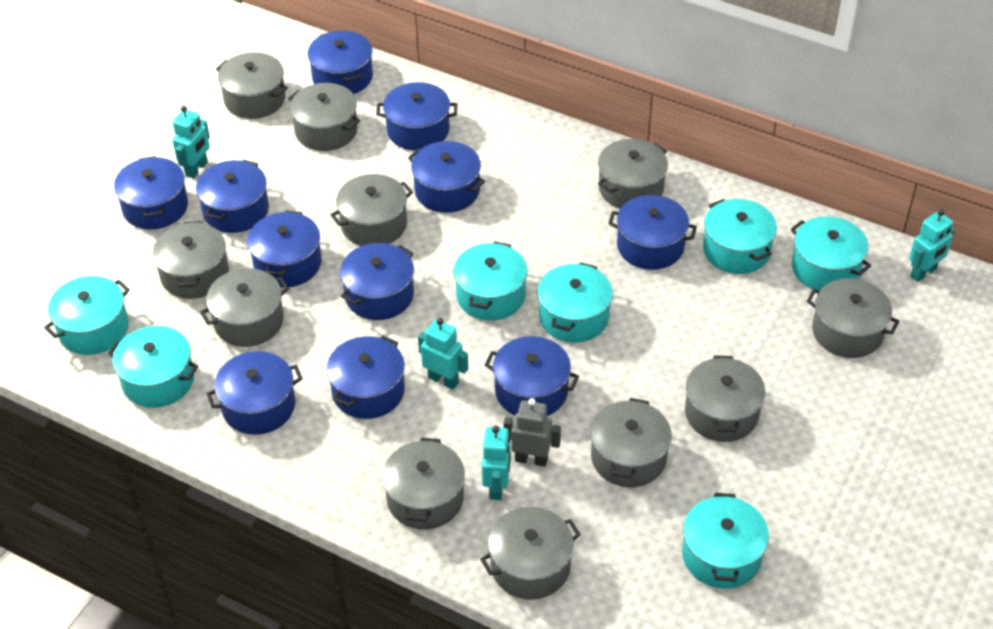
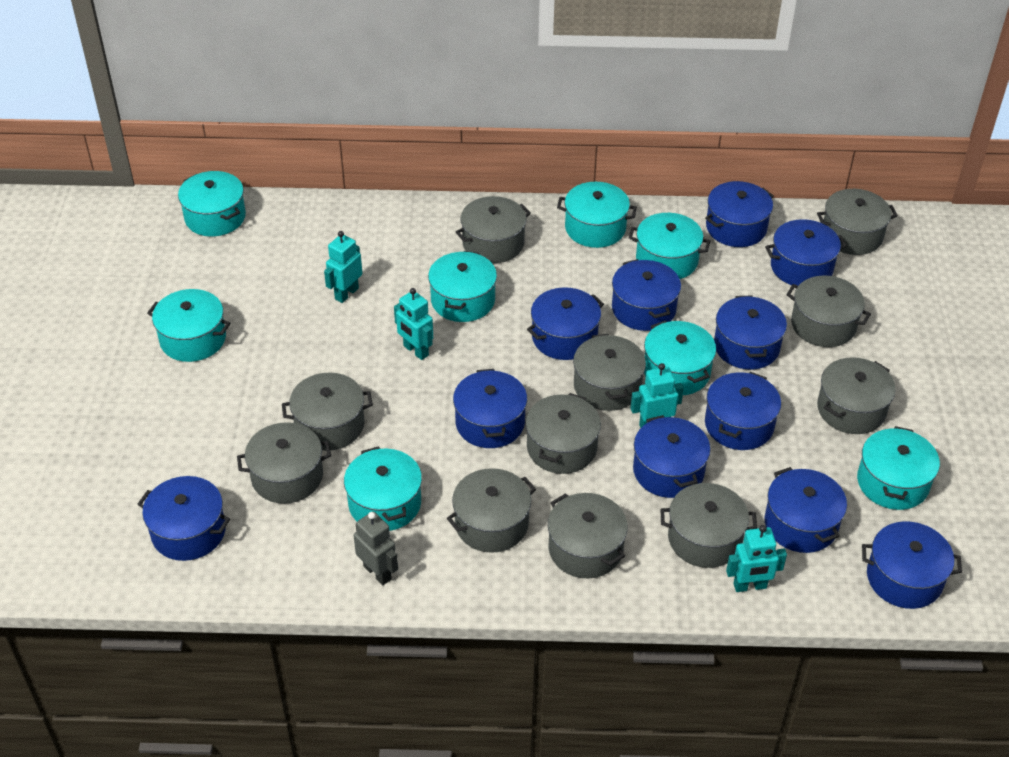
turquoise pot: 7 -> 8

